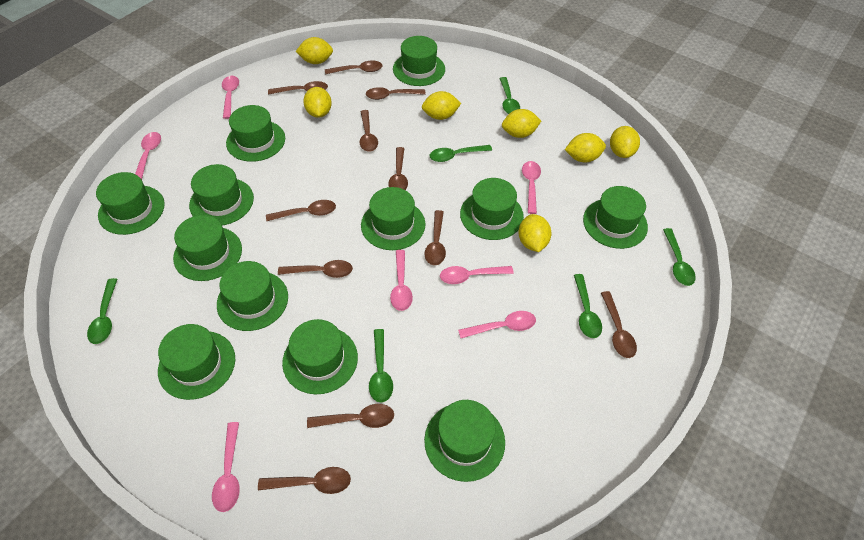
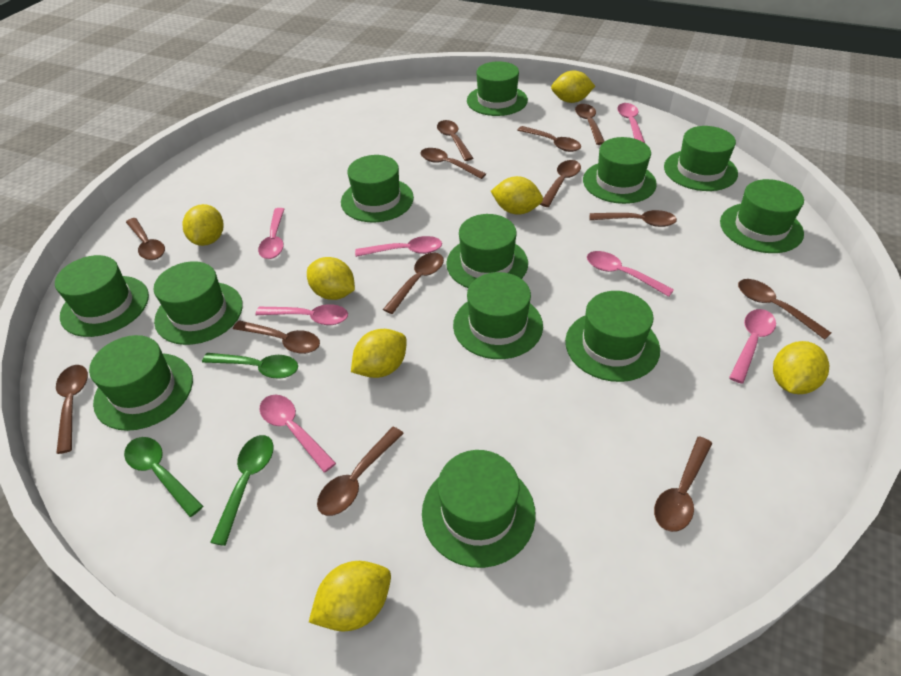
brown spoon: 11 -> 13
green spoon: 6 -> 3

